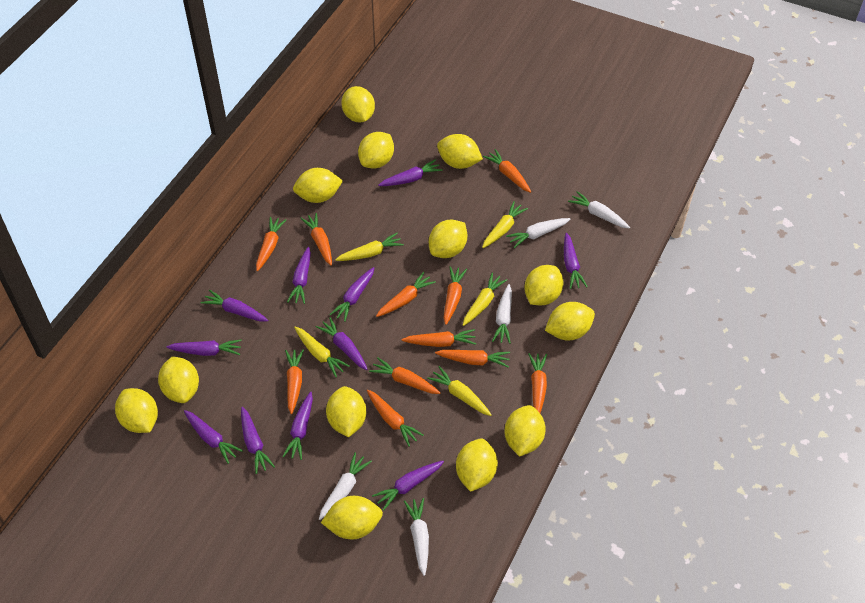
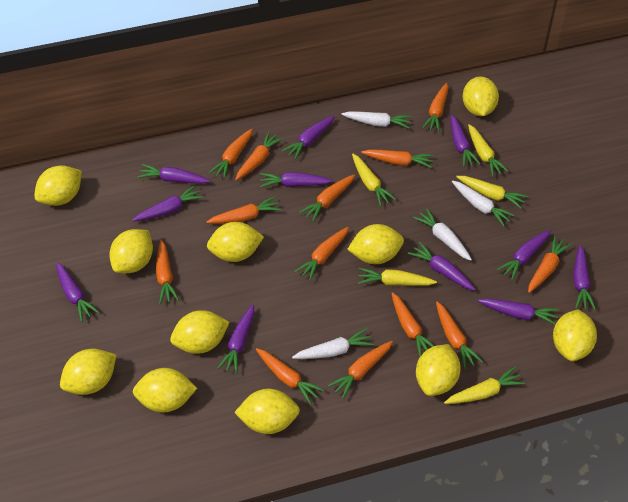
orange carrot: 11 -> 13
white carrot: 5 -> 4
yellow lemon: 13 -> 11

